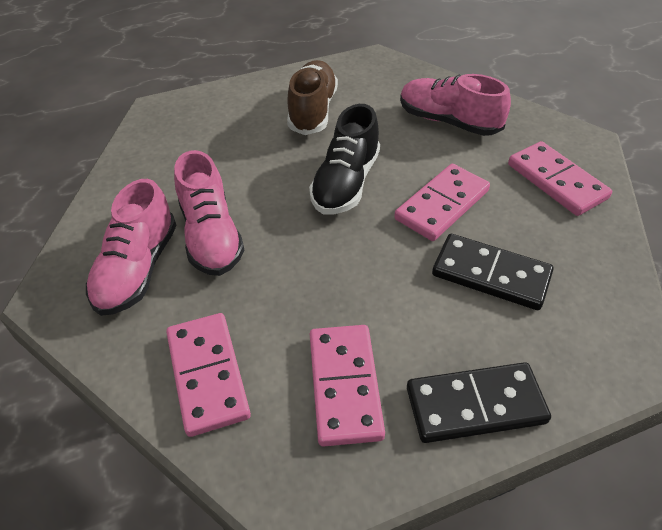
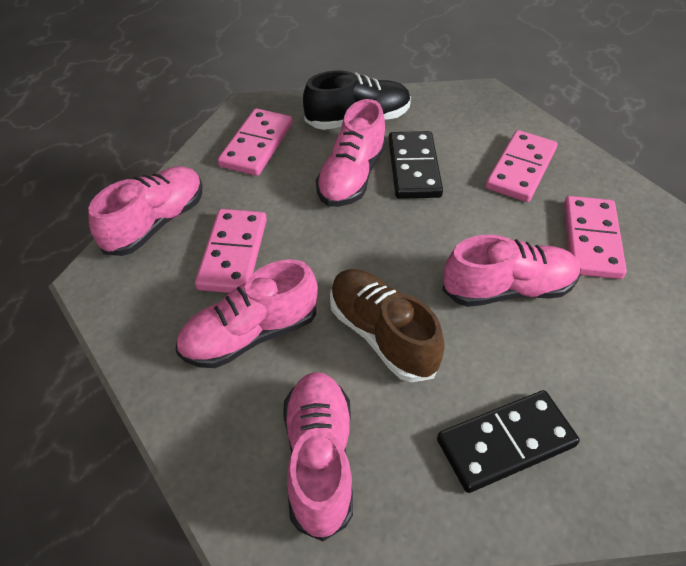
pink shoe: 3 -> 5

